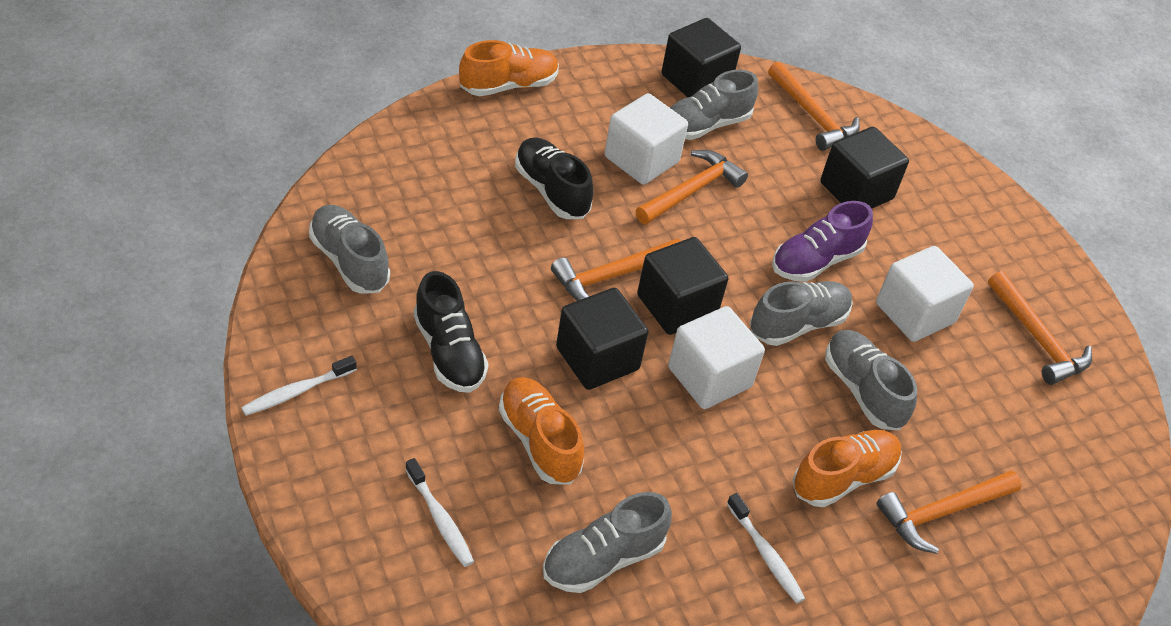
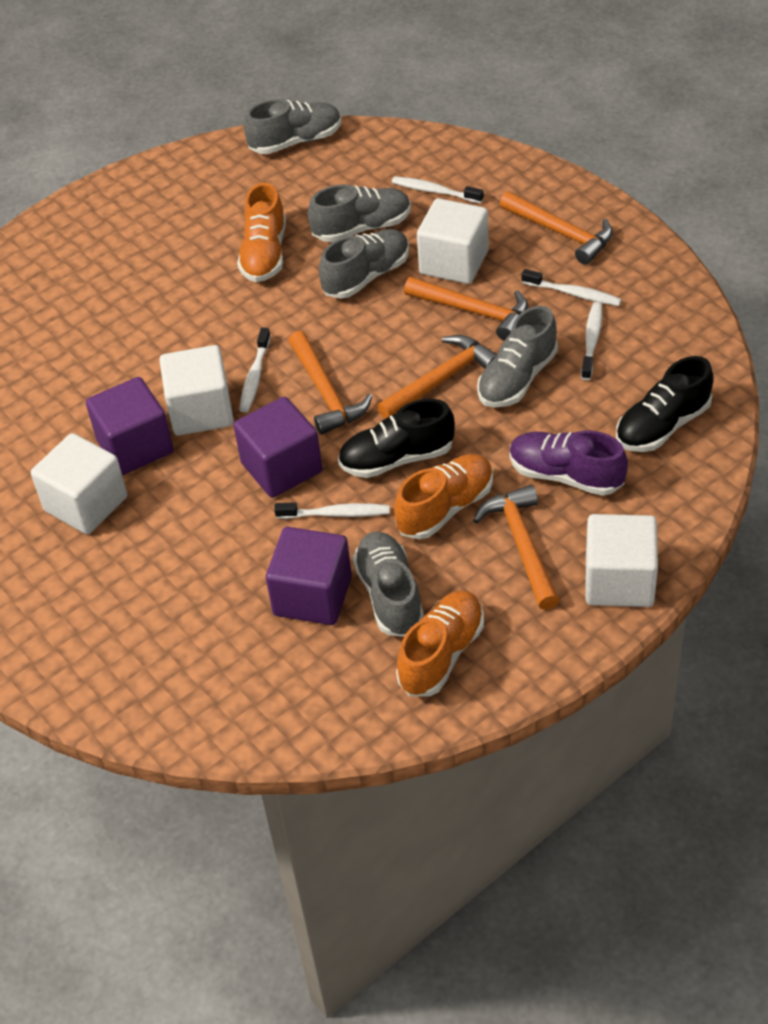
black cube: 4 -> 0
purple cube: 0 -> 3
white cube: 3 -> 4
white toothbrush: 3 -> 5

